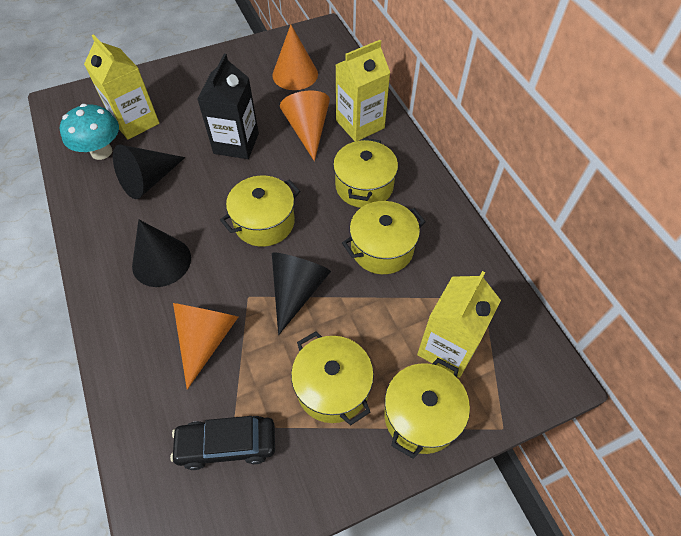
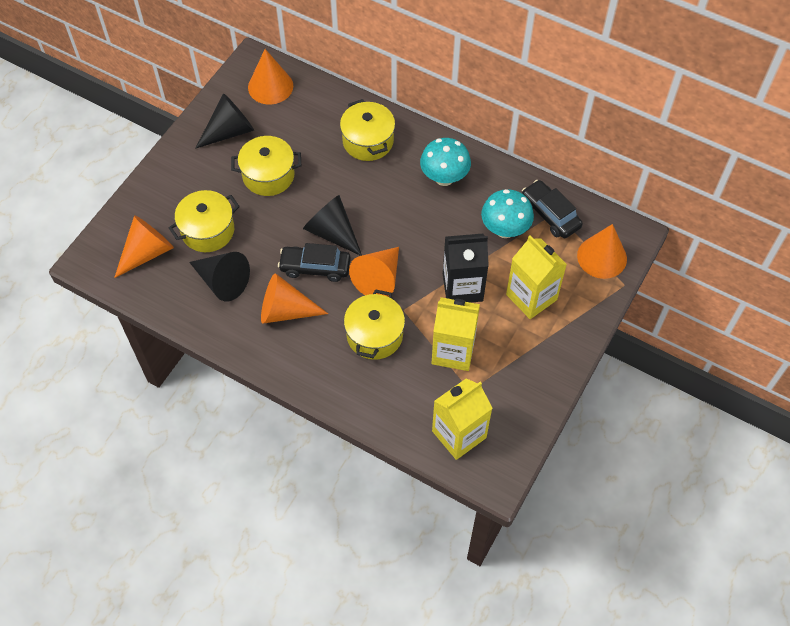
black car: 1 -> 2
orange cone: 3 -> 5
turquoise mushroom: 1 -> 2
yellow pot: 5 -> 4

